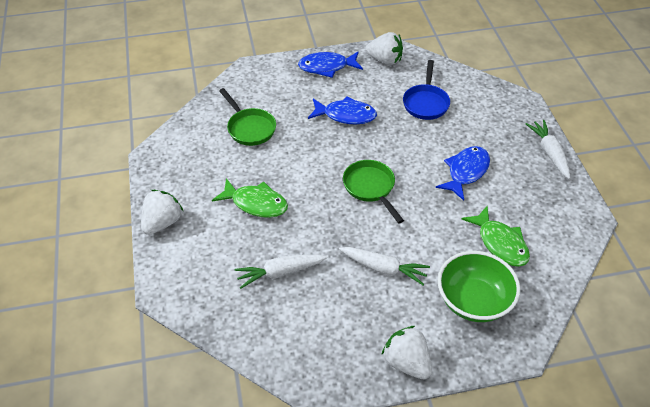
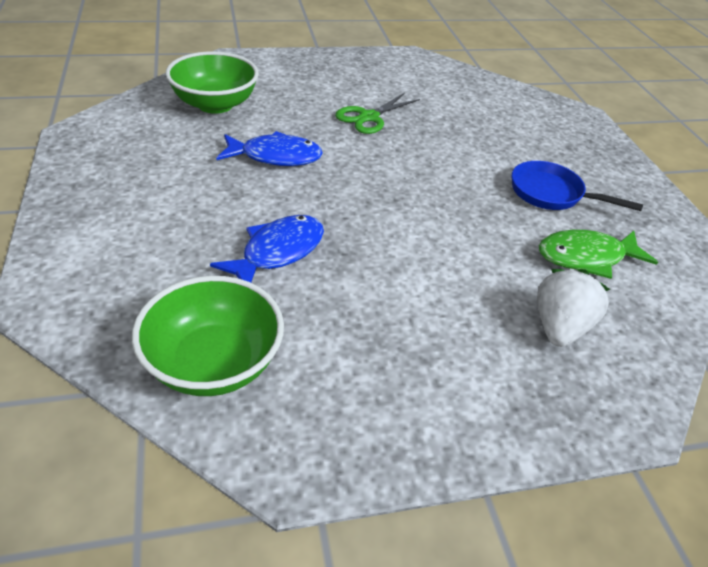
blue fish: 3 -> 2
green bowl: 1 -> 2
green fish: 2 -> 1
green pan: 2 -> 0
green scissors: 0 -> 1
white carrot: 3 -> 0
white strawberry: 3 -> 1

